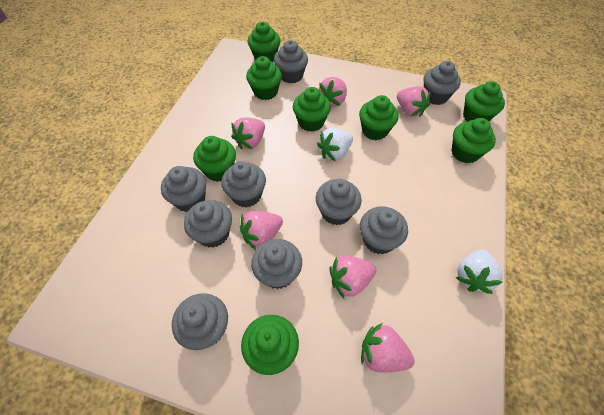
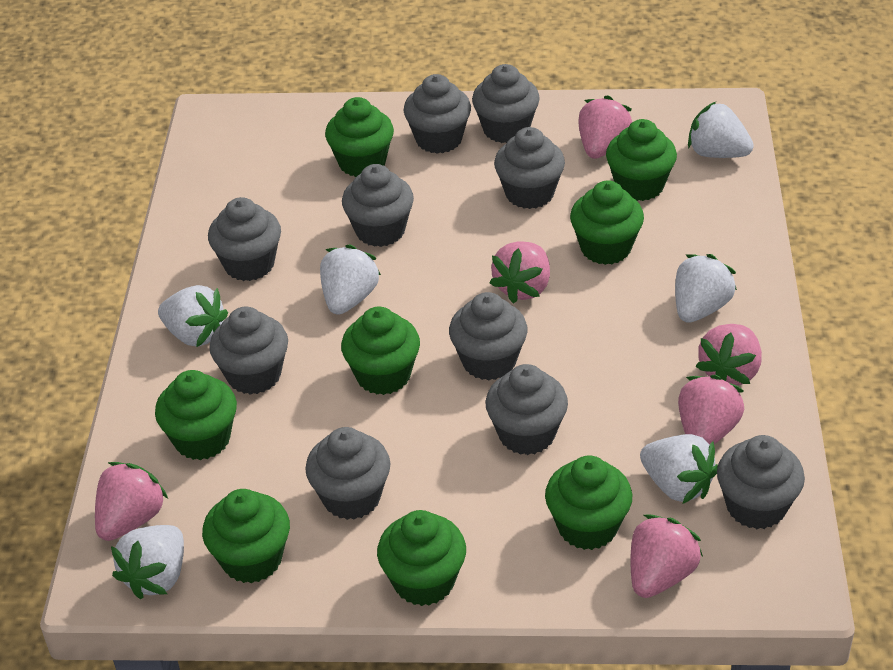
grey cupcake: 9 -> 10
white strawberry: 2 -> 6

